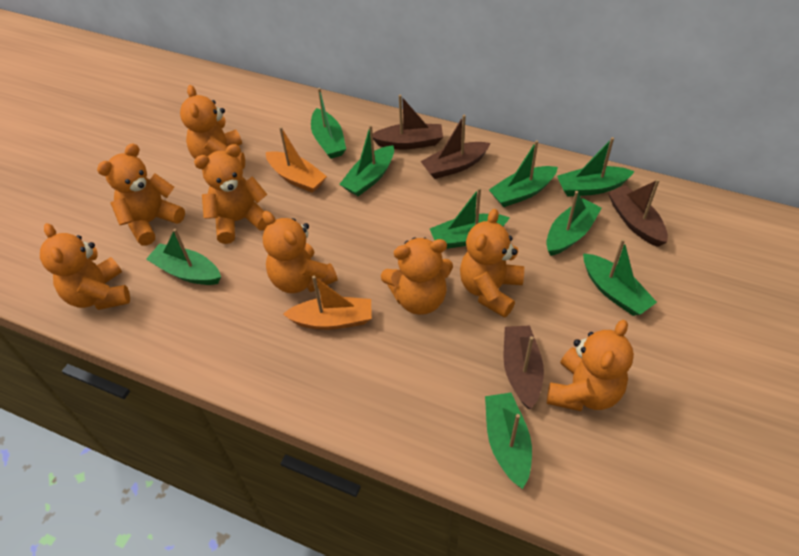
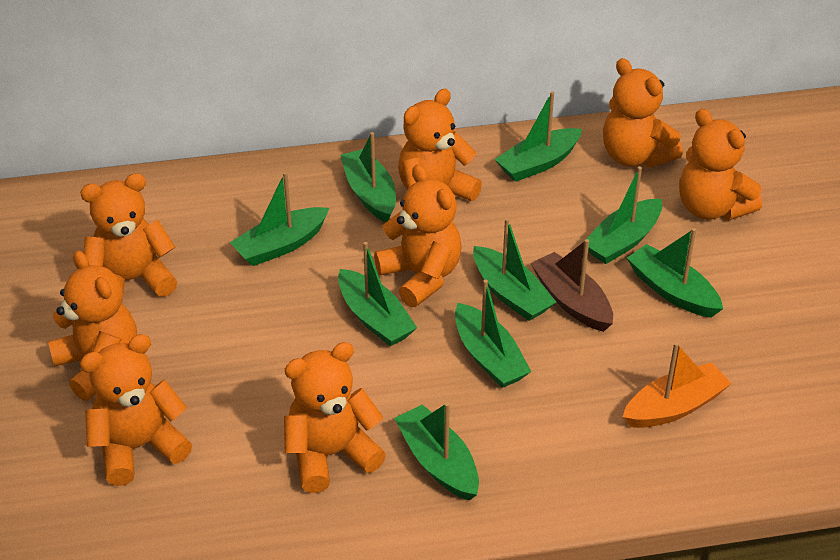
brown boat: 4 -> 1
orange boat: 2 -> 1

